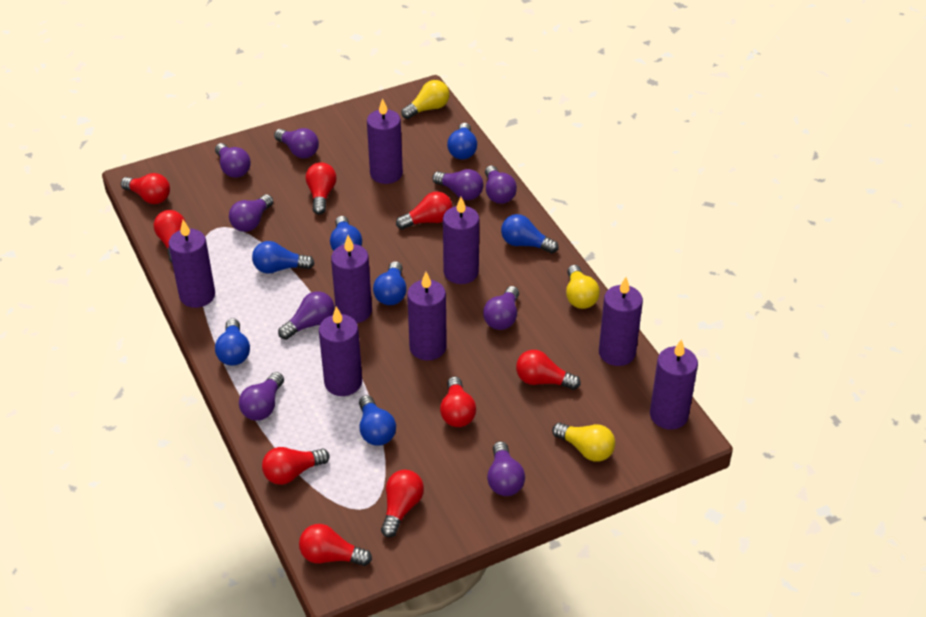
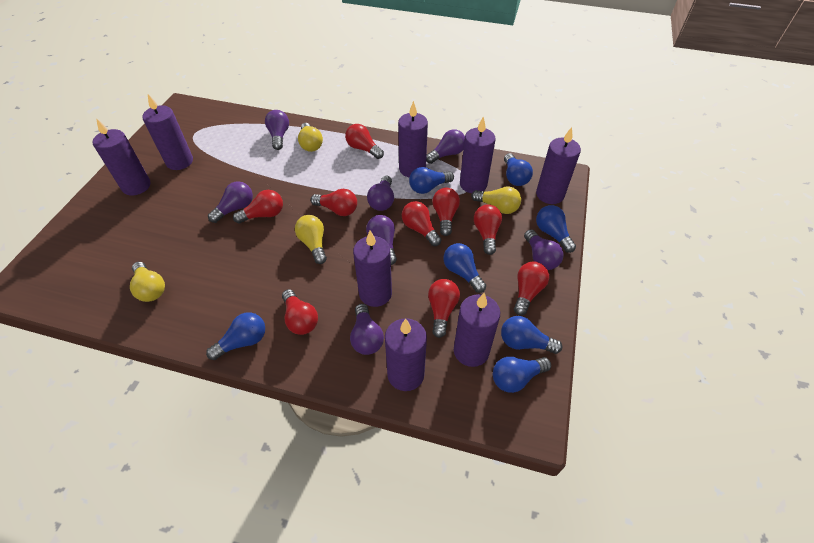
purple light bulb: 9 -> 7
yellow light bulb: 3 -> 4

